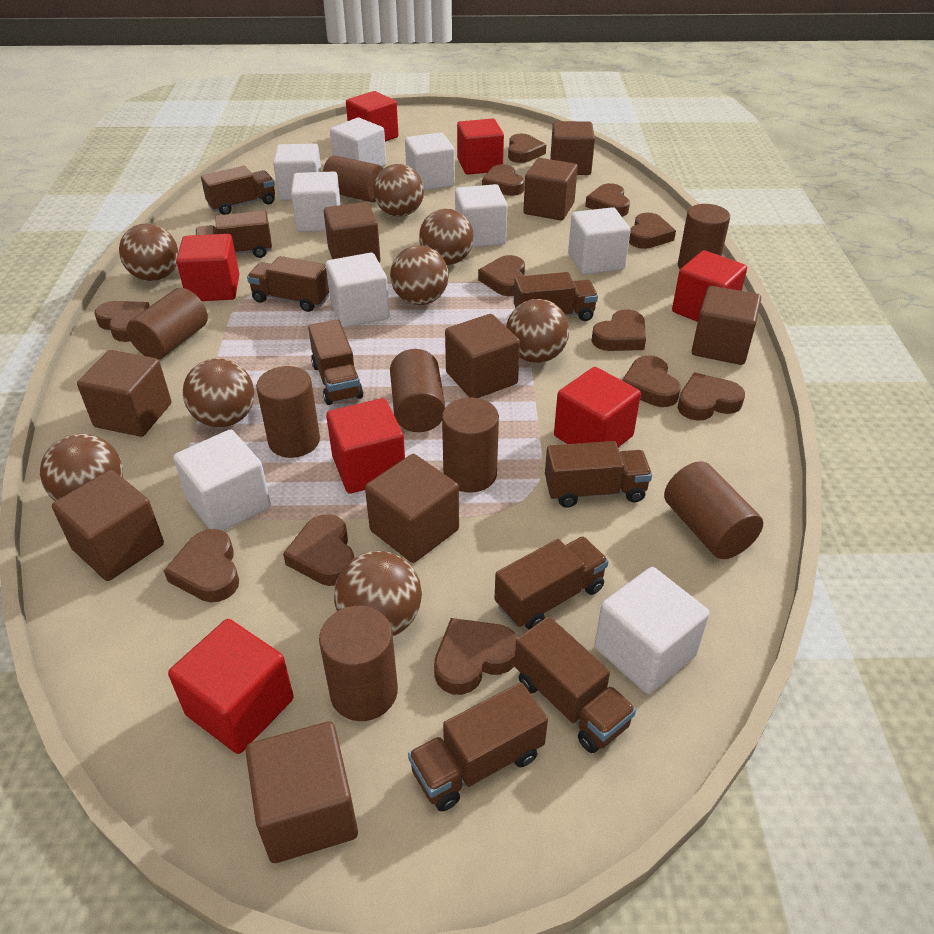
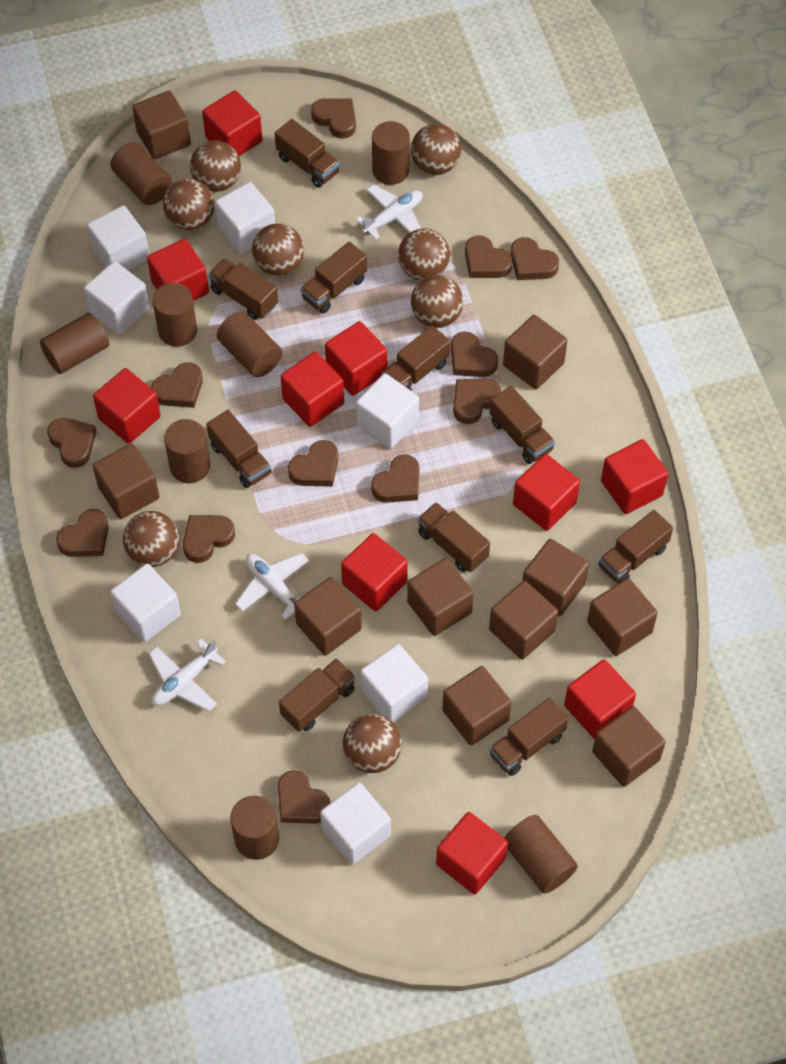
brown cube: 9 -> 10
brown truck: 9 -> 10
red cube: 7 -> 10
white cube: 9 -> 7
white plane: 0 -> 3

